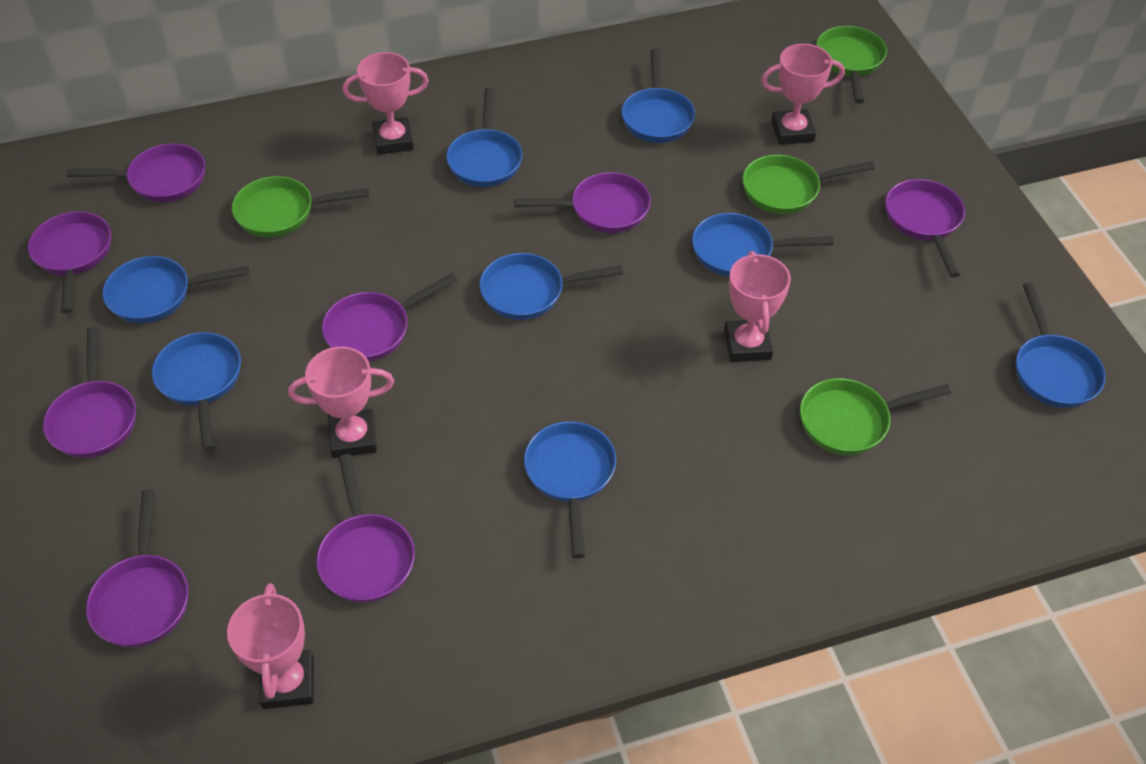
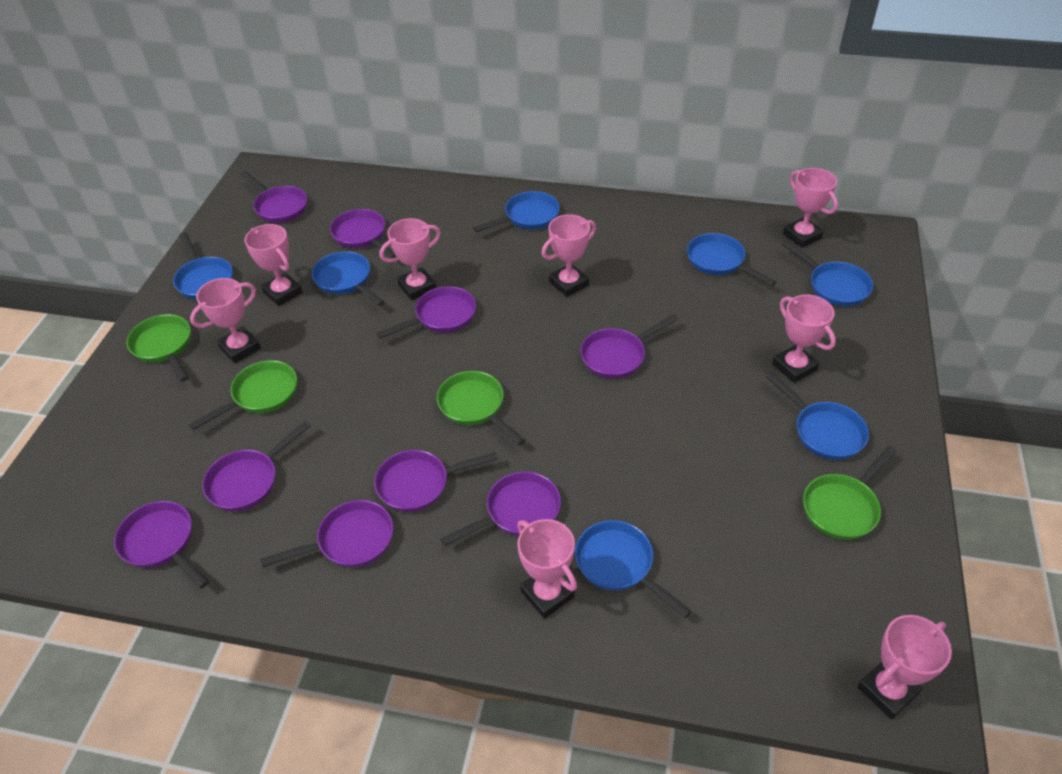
blue pan: 8 -> 7
pink trophy: 5 -> 8
purple pan: 8 -> 9

